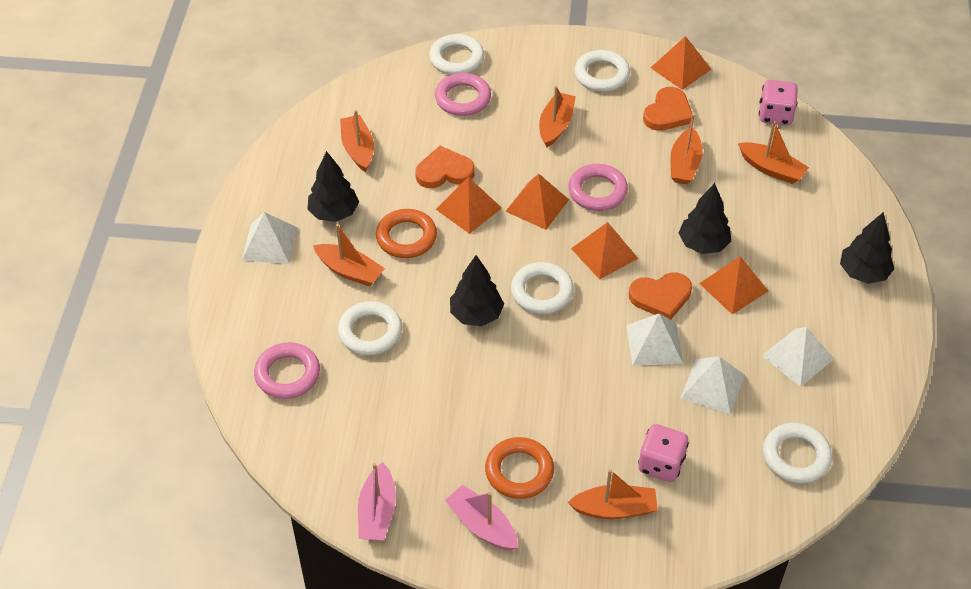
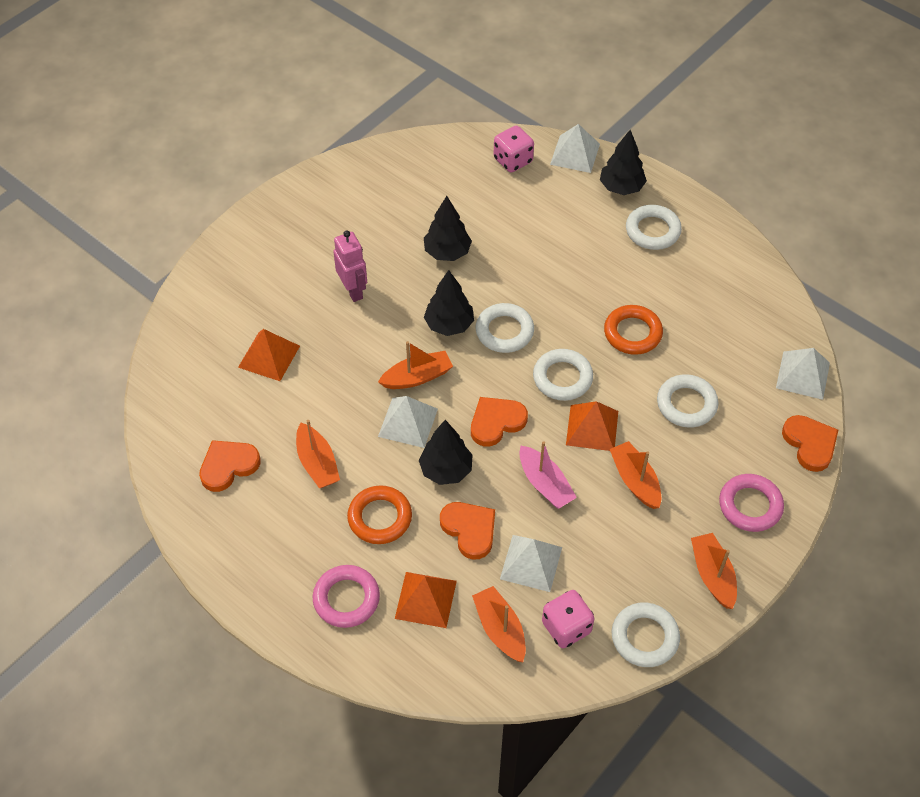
orange boat: 6 -> 5
orange heart: 3 -> 4
orange pyramid: 5 -> 3
pink boat: 2 -> 1
pink ring: 3 -> 2
pink robot: 0 -> 1

